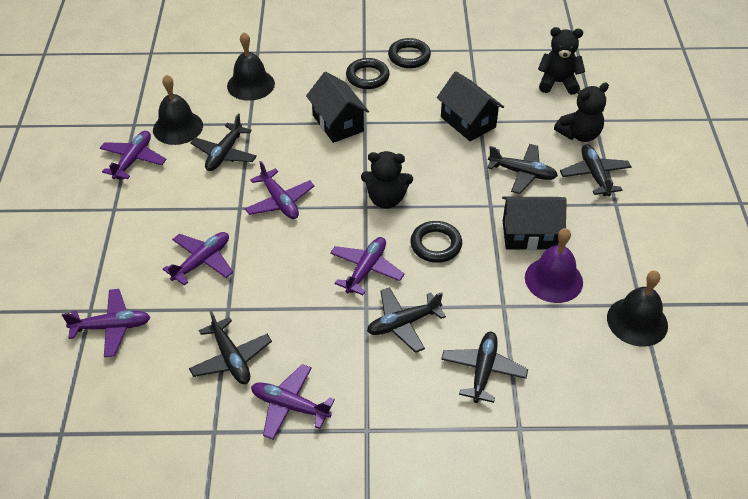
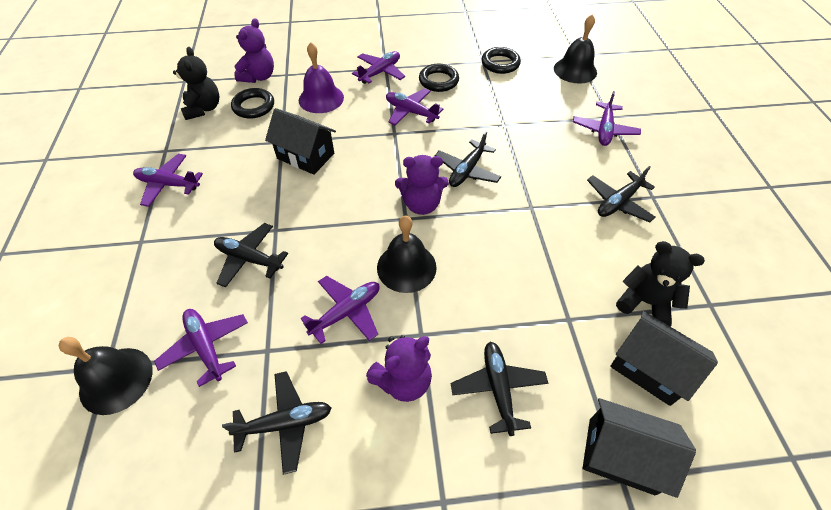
black plane: 6 -> 5
black teddy bear: 3 -> 2
purple teddy bear: 0 -> 3

